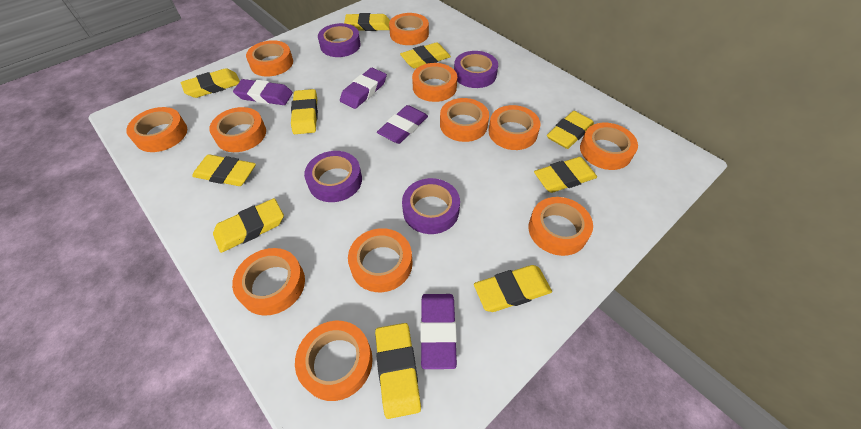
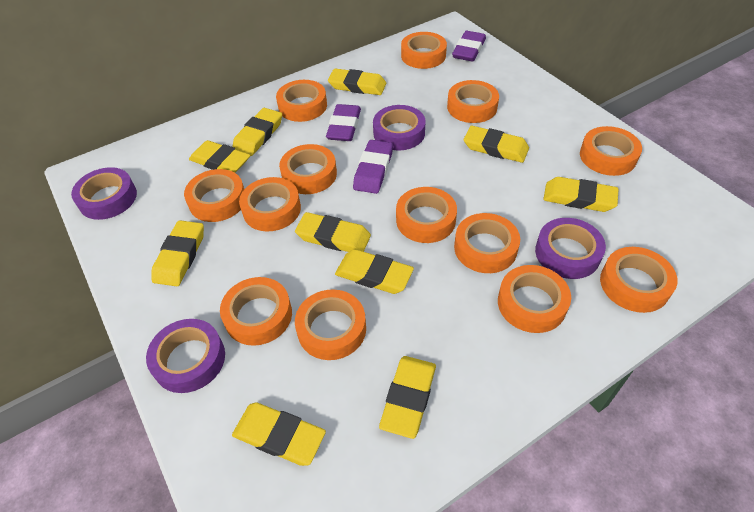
orange tape: 12 -> 13
purple eraser: 4 -> 3

